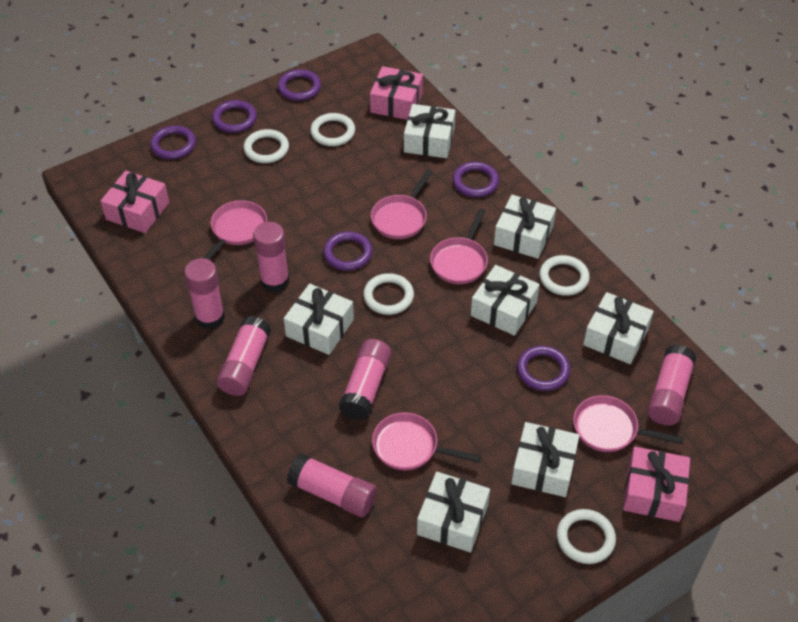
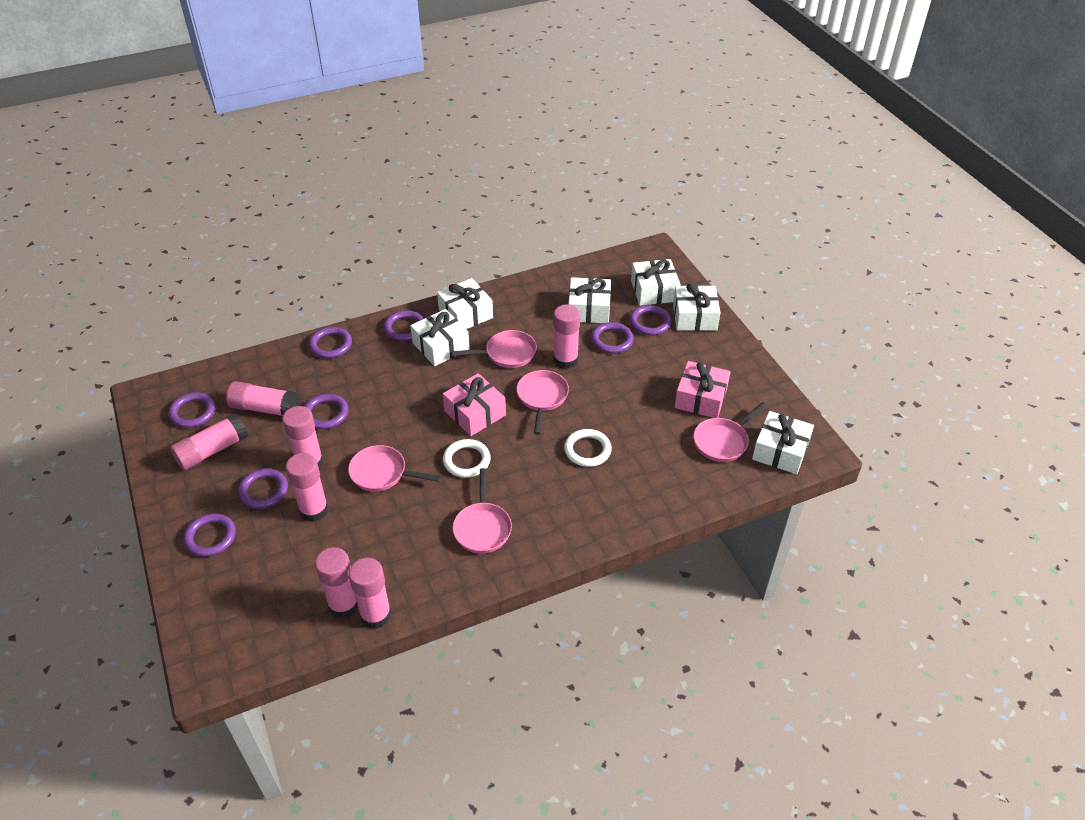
pink gift: 3 -> 2
pink glue stick: 6 -> 7
purple ring: 6 -> 8
white gift: 7 -> 6
white ring: 5 -> 2

